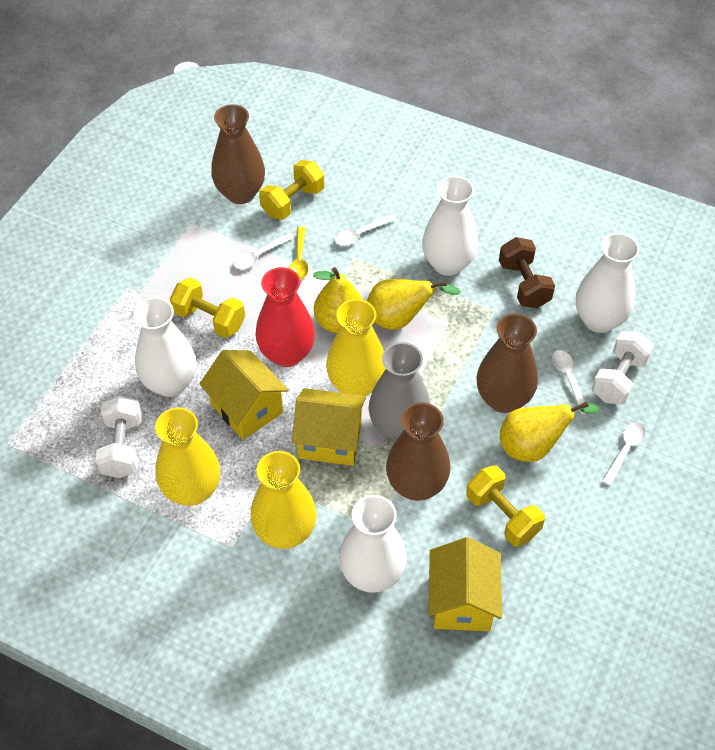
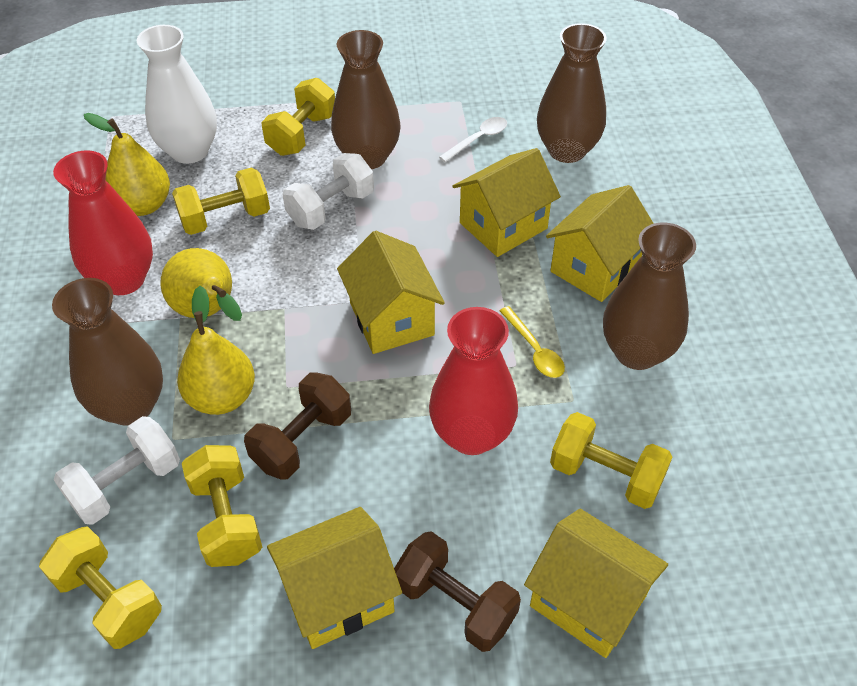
brown dumbbell: 1 -> 2
brown vase: 3 -> 4
grey vase: 1 -> 0
red vase: 1 -> 2
white spoon: 4 -> 1
white vase: 4 -> 1
yellow dumbbell: 3 -> 5
yellow house: 3 -> 5
yellow vase: 3 -> 0

